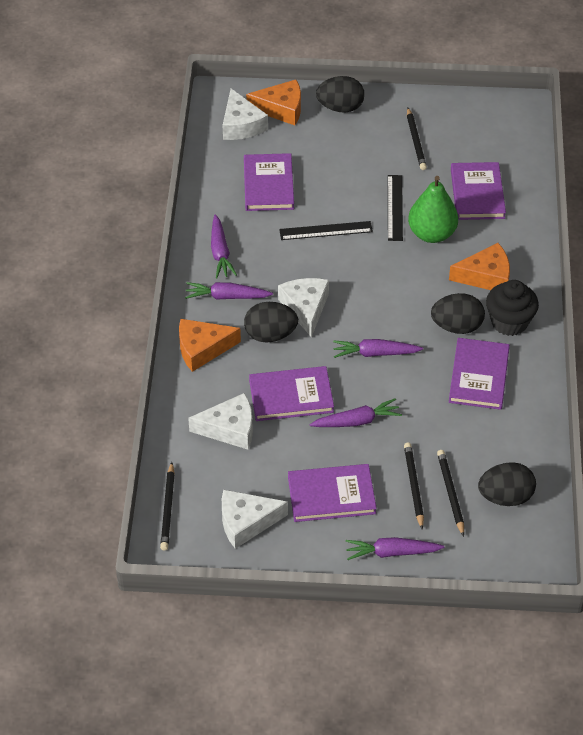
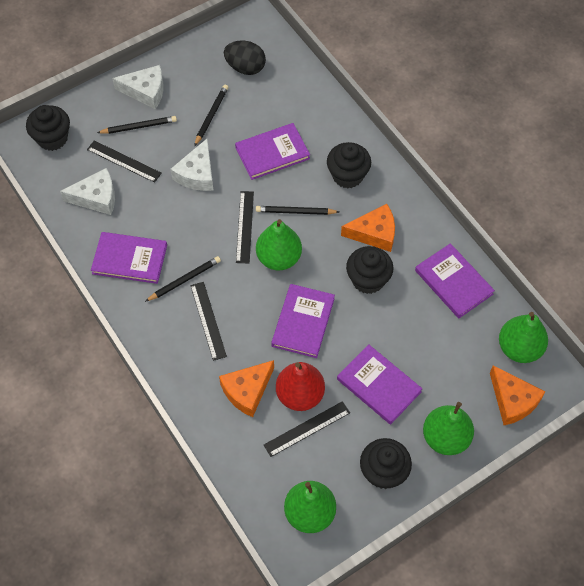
black cupcake: 1 -> 4
black egg: 4 -> 1
black ruler: 2 -> 4
green pear: 1 -> 4
purple carrot: 5 -> 0
red pear: 0 -> 1
white cheese: 4 -> 3

